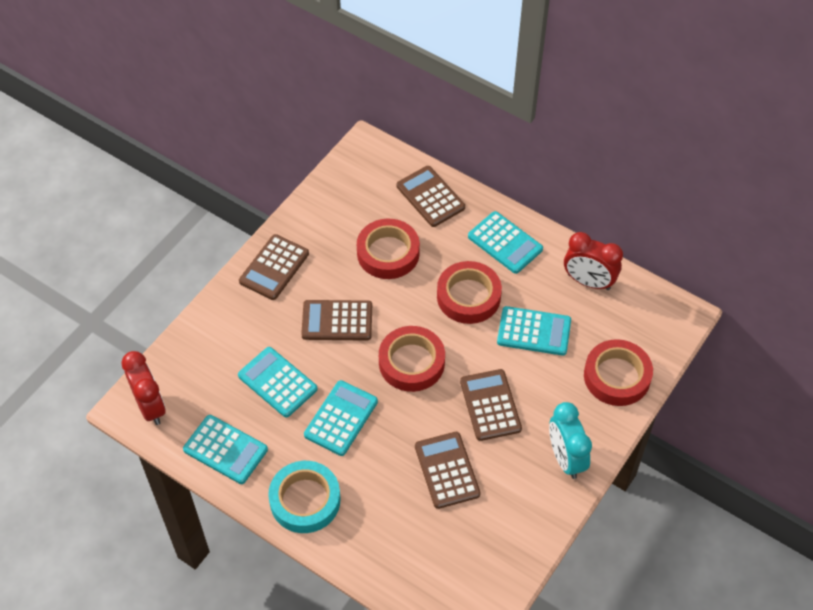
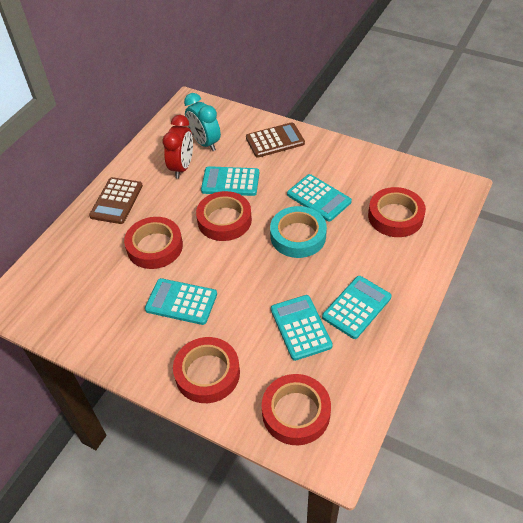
brown calculator: 5 -> 2
red clock: 2 -> 1
red tape: 4 -> 5

